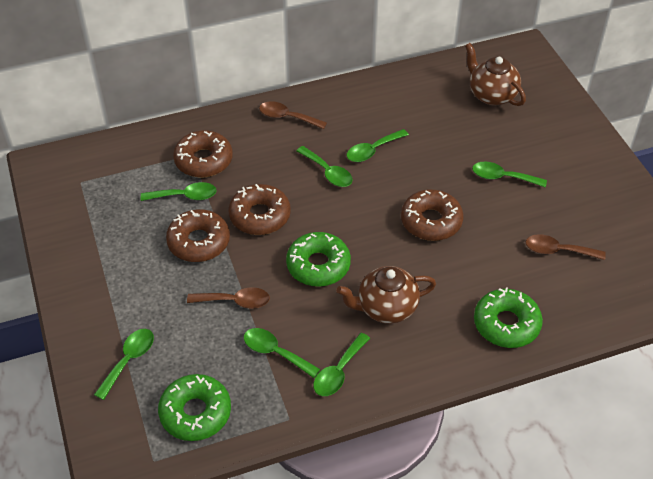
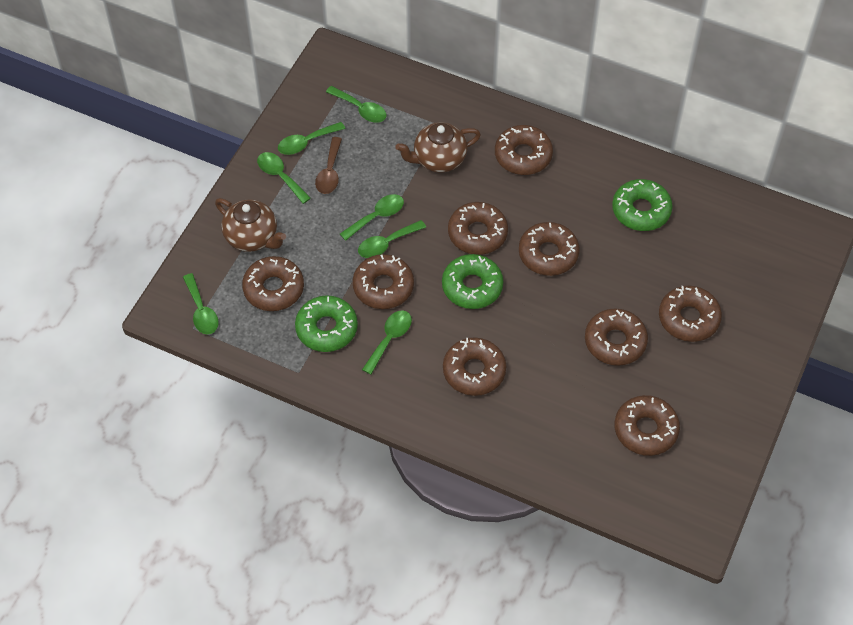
brown donut: 4 -> 9
brown spoon: 3 -> 1

